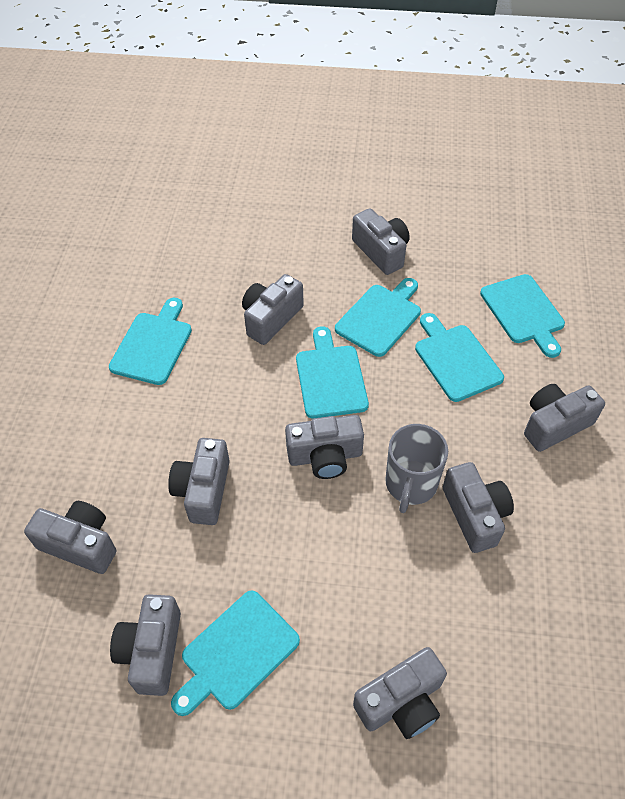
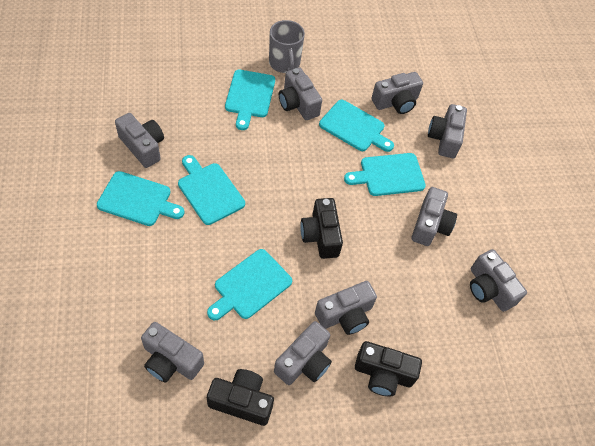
black camera: 0 -> 3

